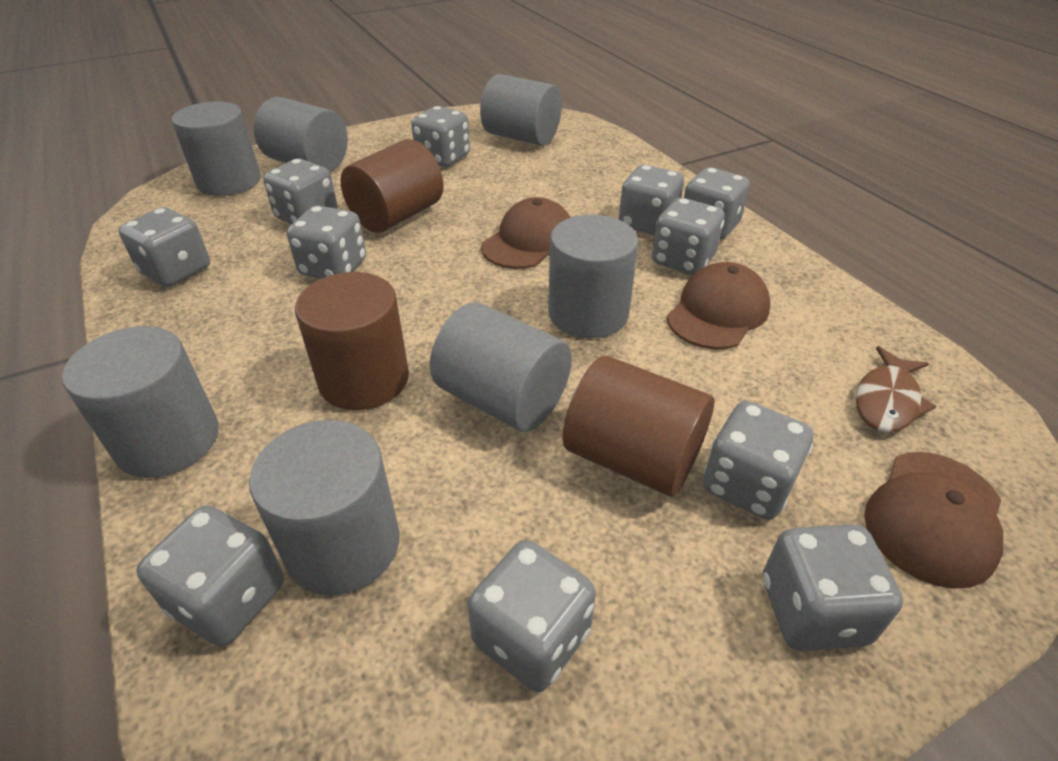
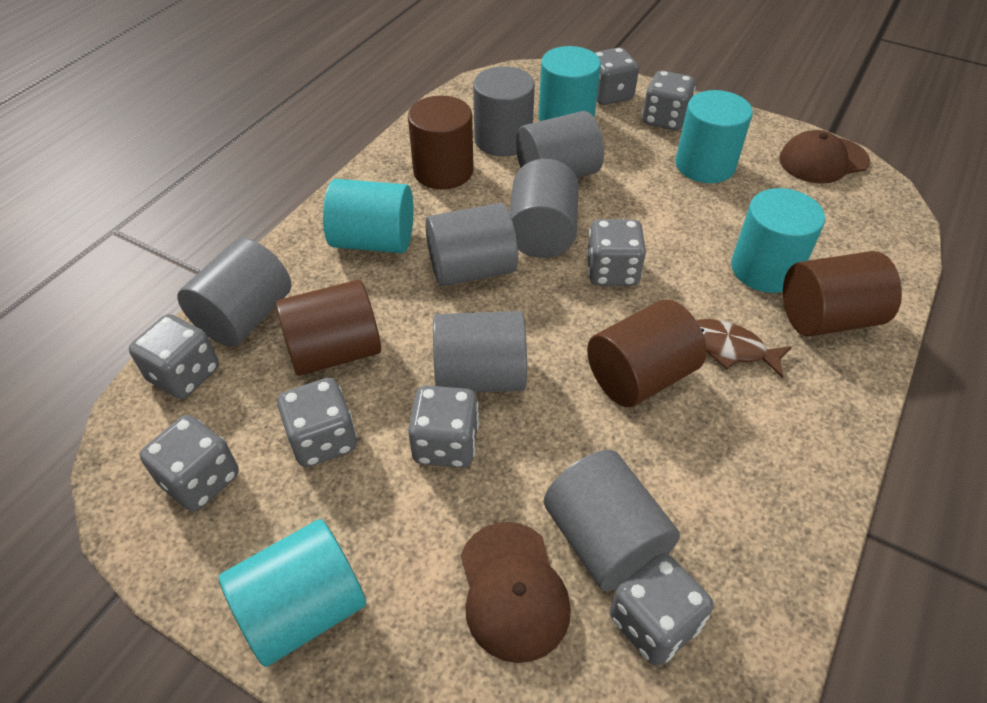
brown cap: 3 -> 2
brown cylinder: 3 -> 4
grey dice: 11 -> 8
turquoise cylinder: 0 -> 5

